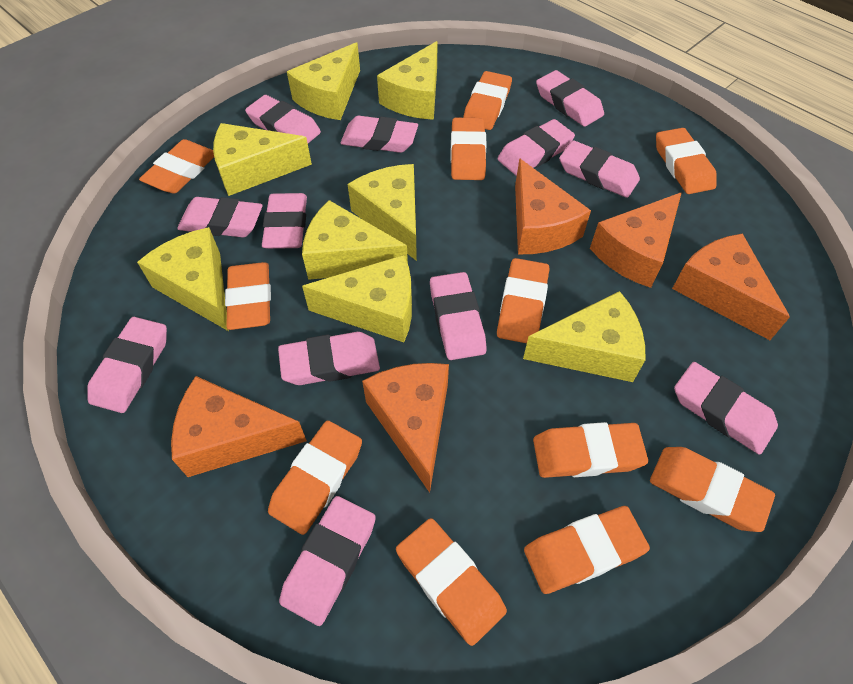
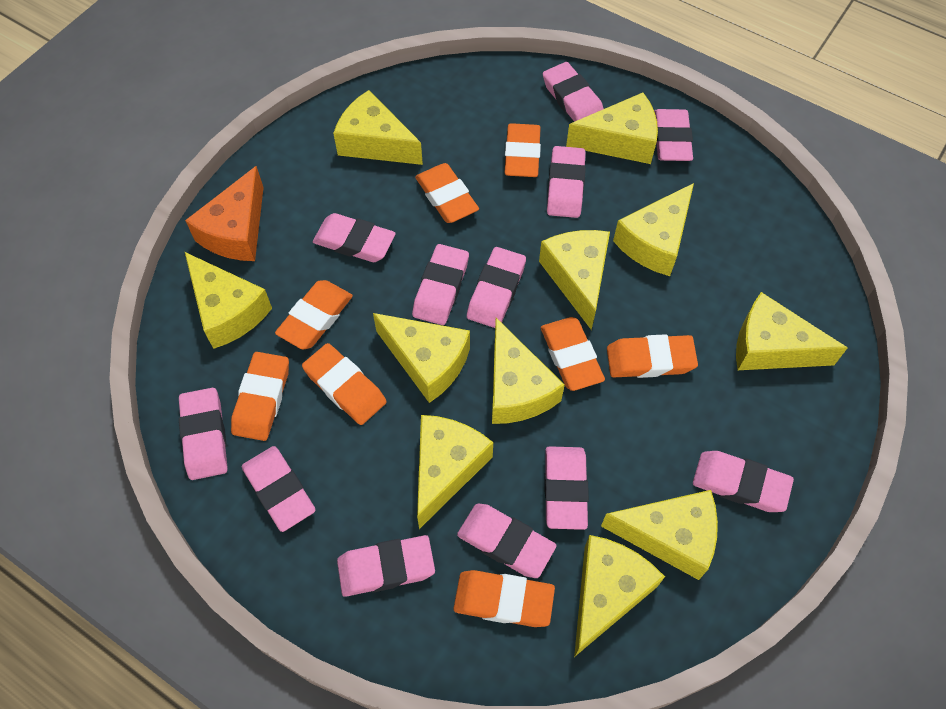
orange cheese: 5 -> 1
orange eraser: 11 -> 8
yellow cheese: 8 -> 11

